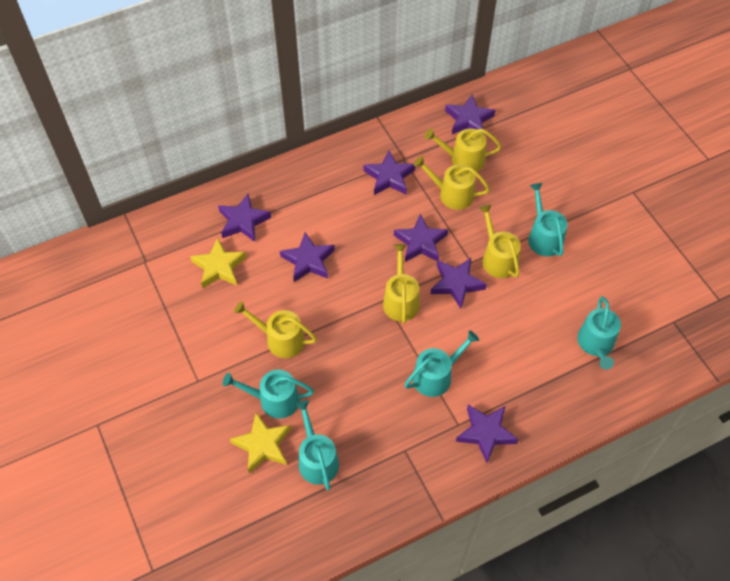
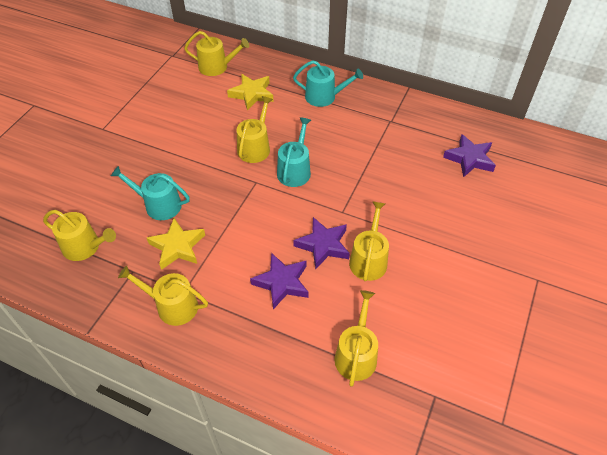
purple star: 7 -> 3
turquoise watering can: 5 -> 3
yellow watering can: 5 -> 6

